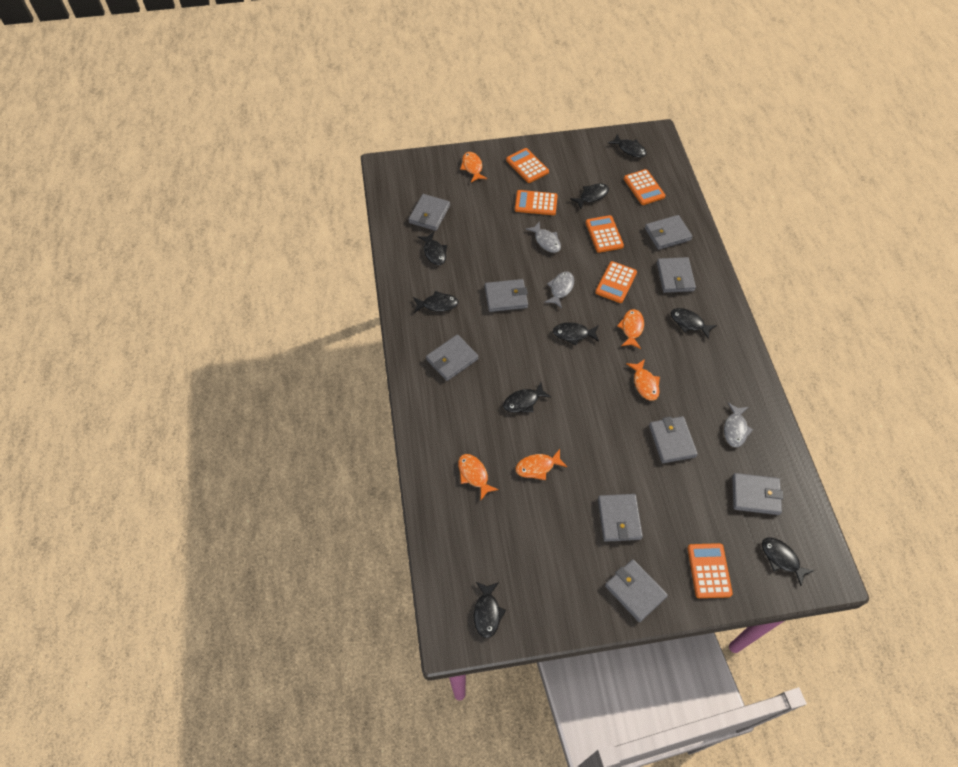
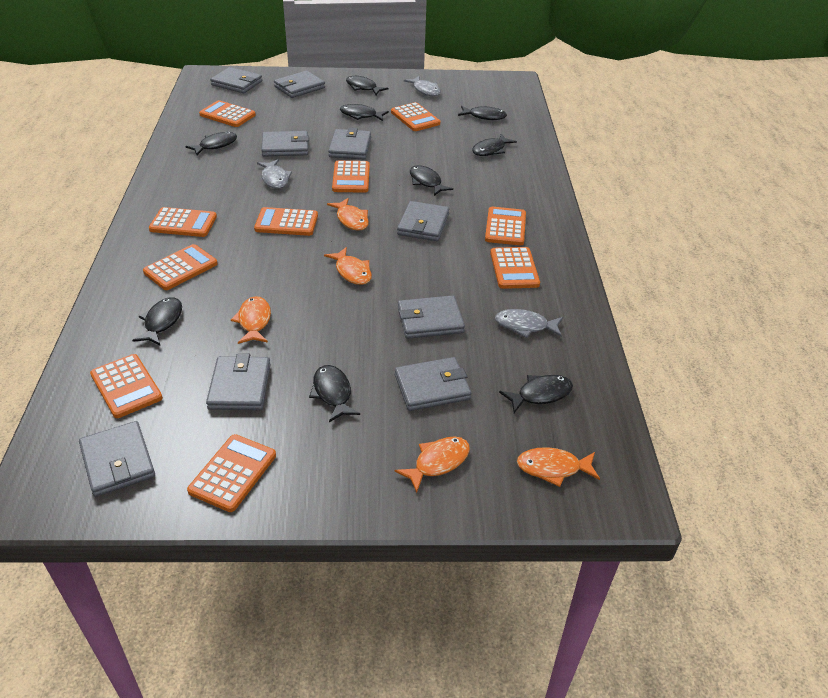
orange calculator: 6 -> 10

